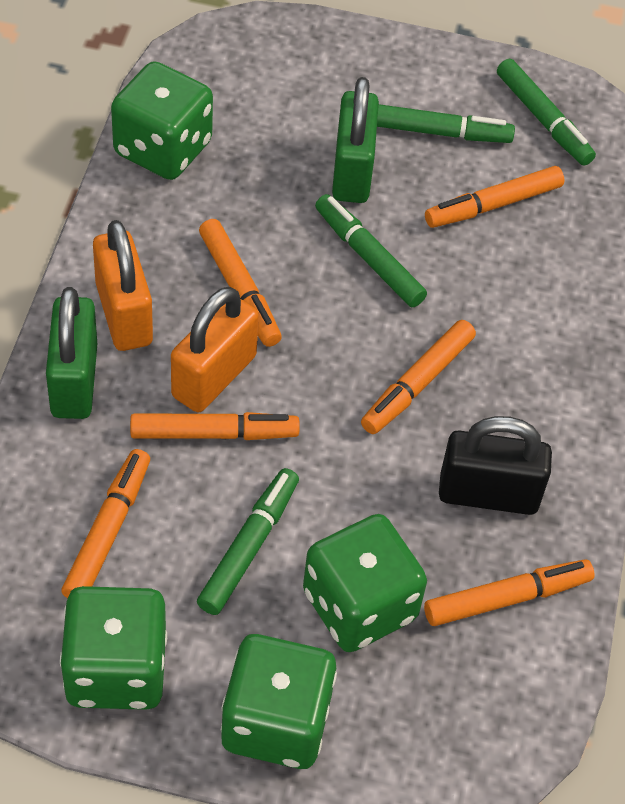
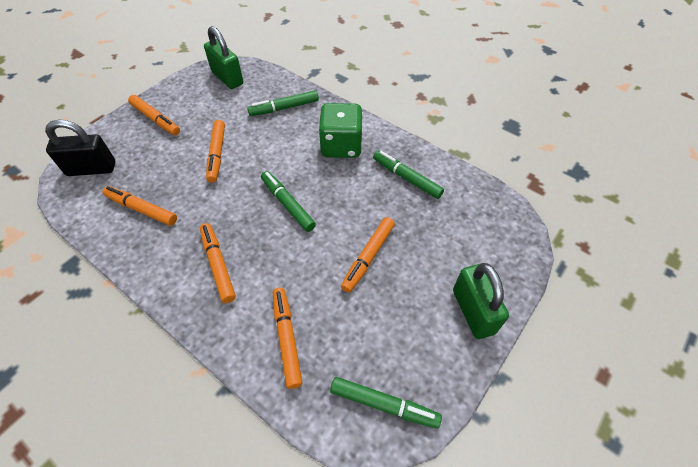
green dice: 4 -> 1
orange padlock: 2 -> 0

